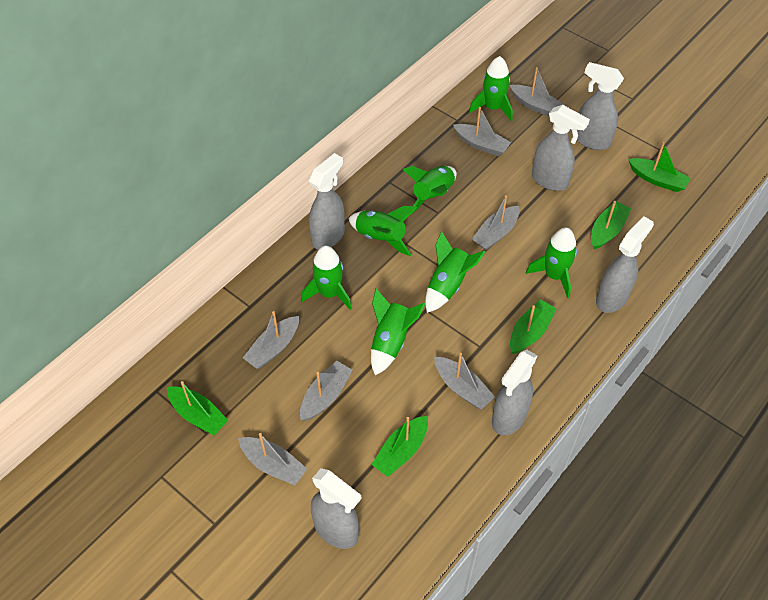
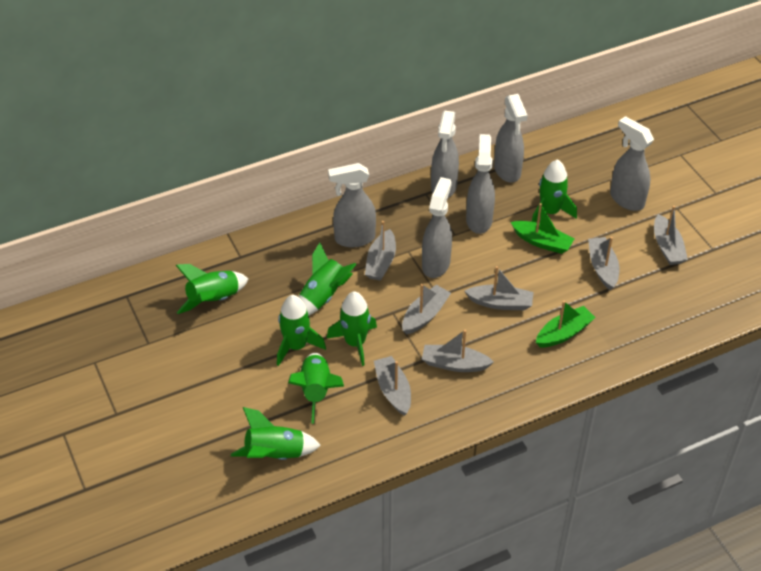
green boat: 5 -> 2

